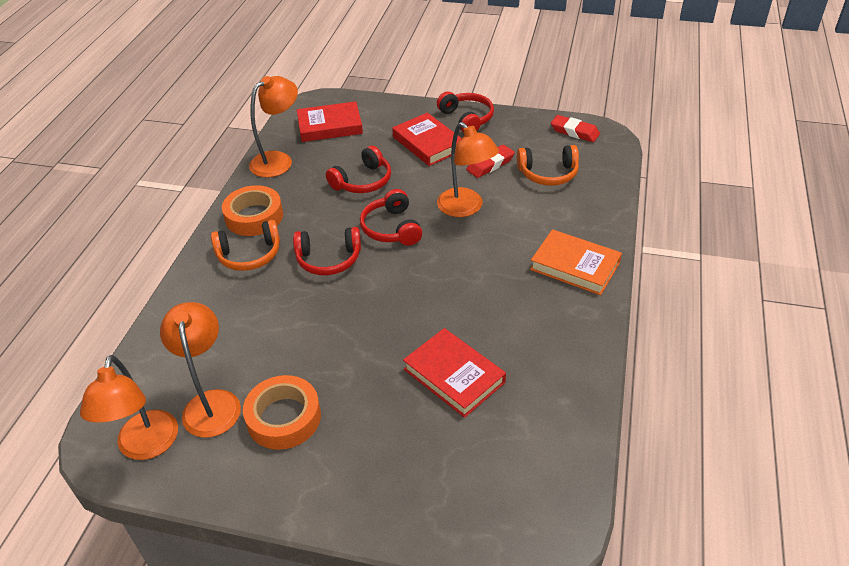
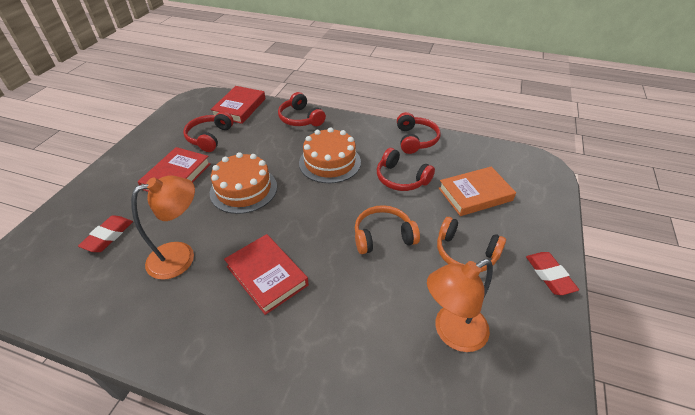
orange cake: 0 -> 2
orange lamp: 4 -> 2
orange tape: 2 -> 0

